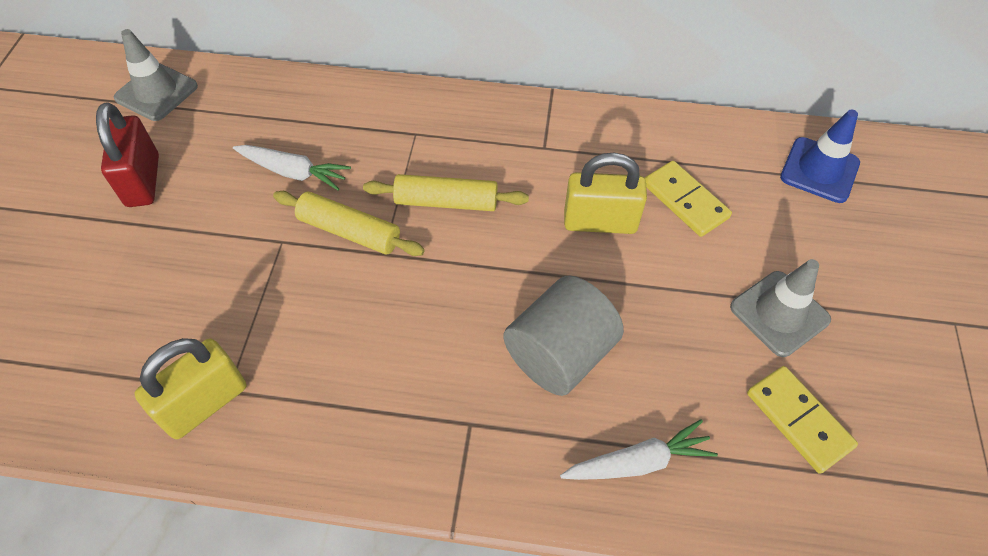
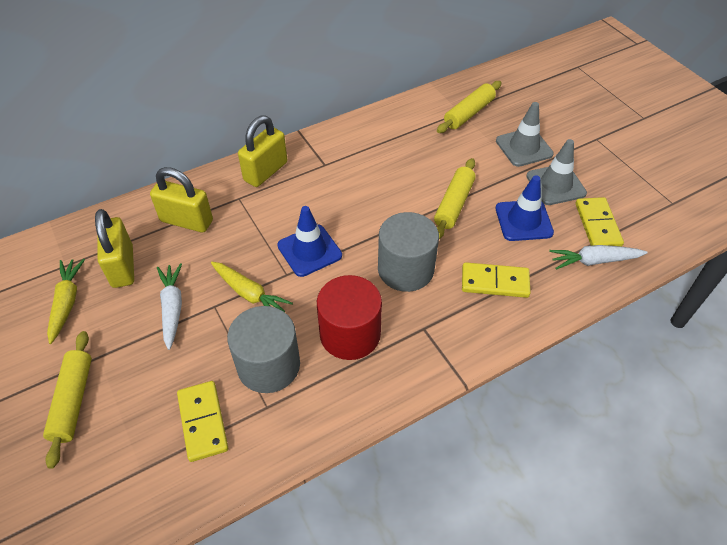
blue traffic cone: 1 -> 2
grey cylinder: 1 -> 2
red cylinder: 0 -> 1
red padlock: 1 -> 0
yellow carrot: 0 -> 2
yellow domino: 2 -> 3
yellow padlock: 2 -> 3
yellow rolling pin: 2 -> 3

